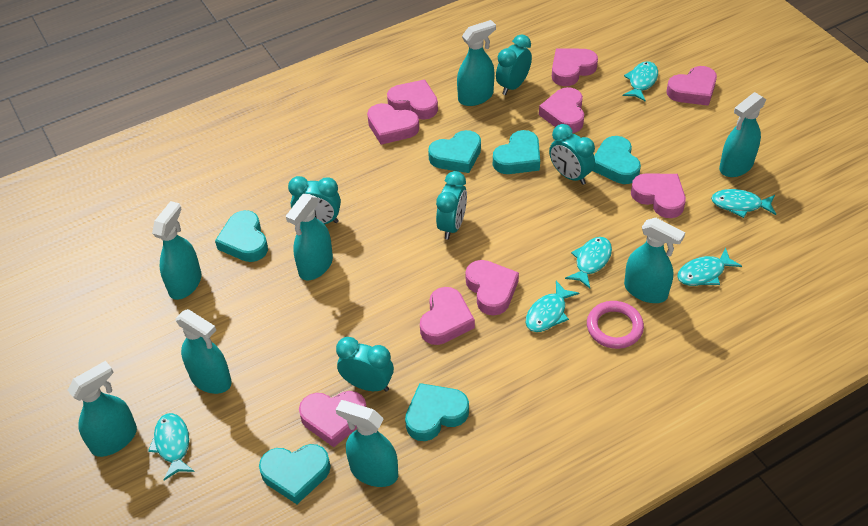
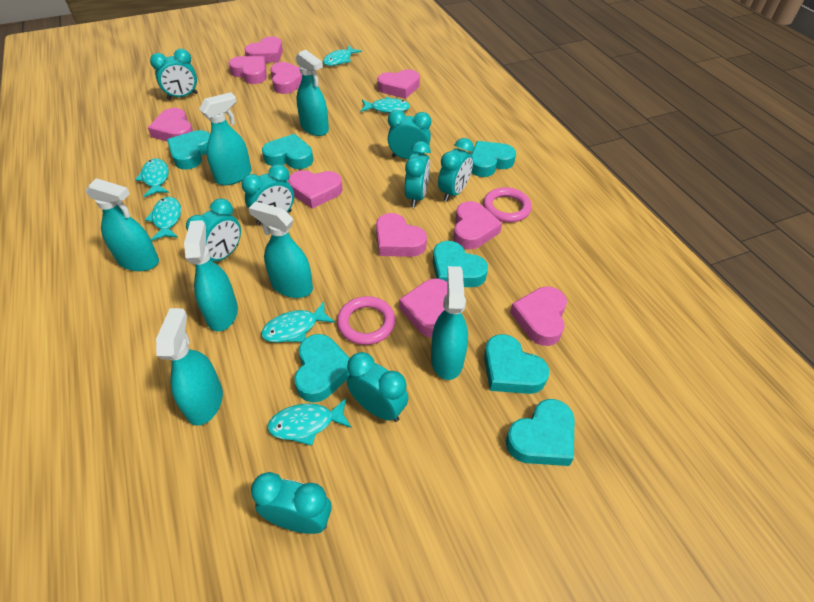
pink heart: 9 -> 10
pink ring: 1 -> 2
turquoise clock: 5 -> 8
turquoise heart: 6 -> 7
turquoise spray bottle: 8 -> 7

